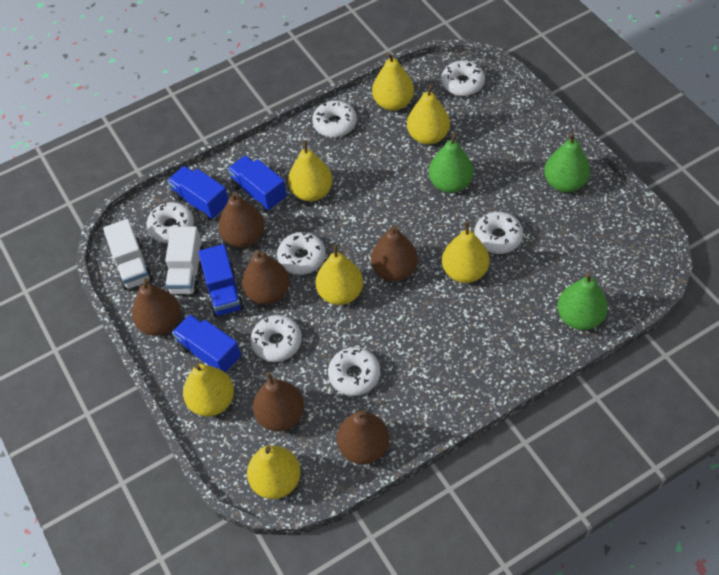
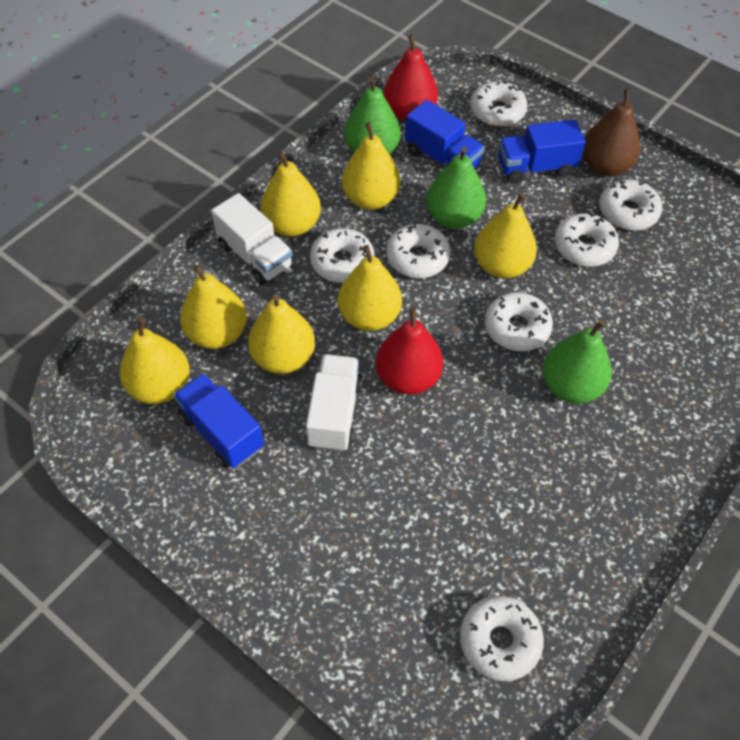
blue truck: 4 -> 3
brown pear: 6 -> 1
red pear: 0 -> 2

